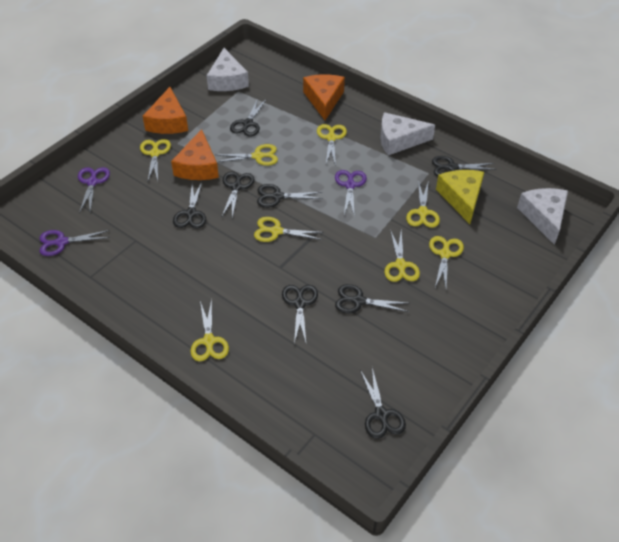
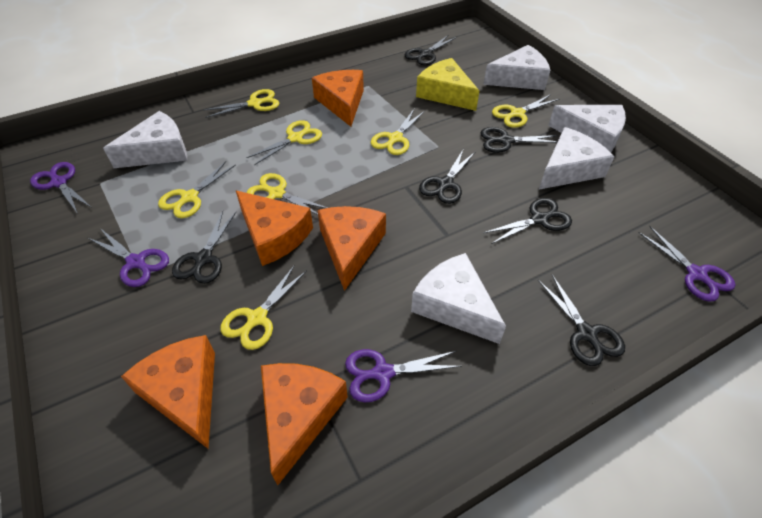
black scissors: 8 -> 6
orange cheese: 3 -> 5
purple scissors: 3 -> 4
white cheese: 3 -> 5
yellow scissors: 8 -> 7

